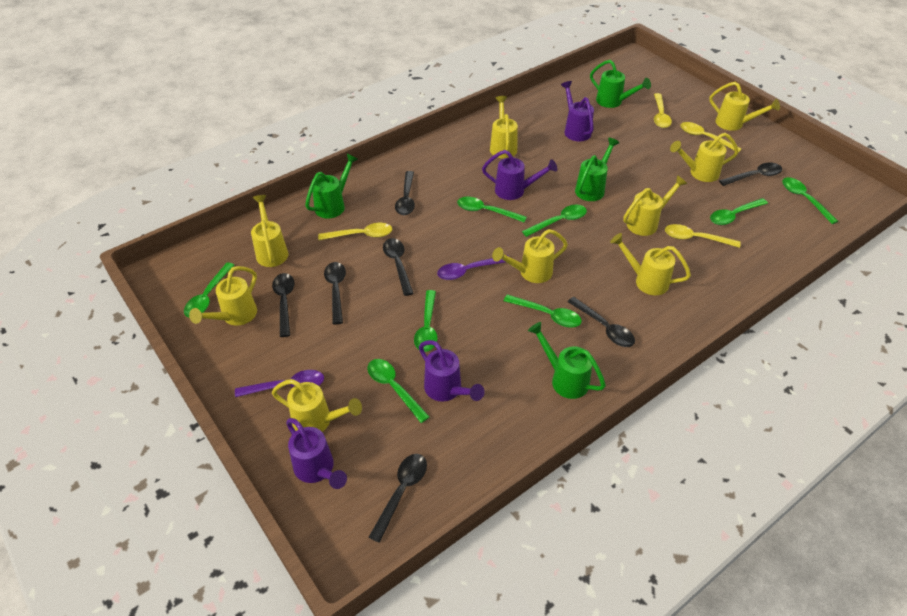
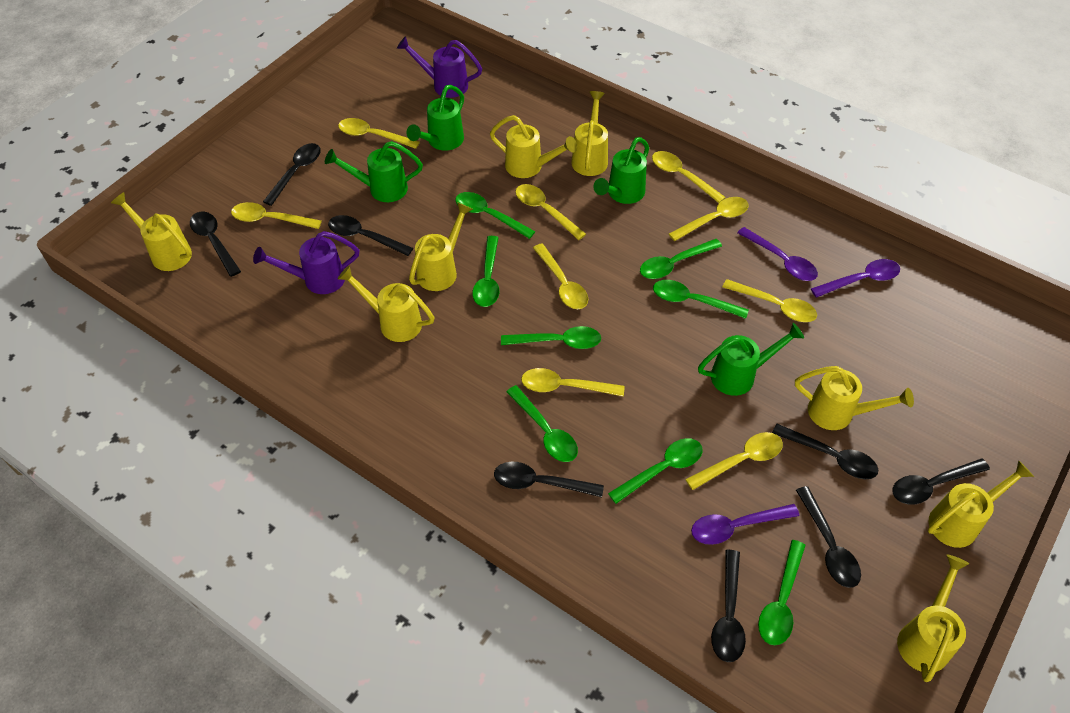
black spoon: 7 -> 8
purple spoon: 2 -> 3
purple watering can: 4 -> 2
yellow spoon: 4 -> 9
yellow watering can: 9 -> 8

